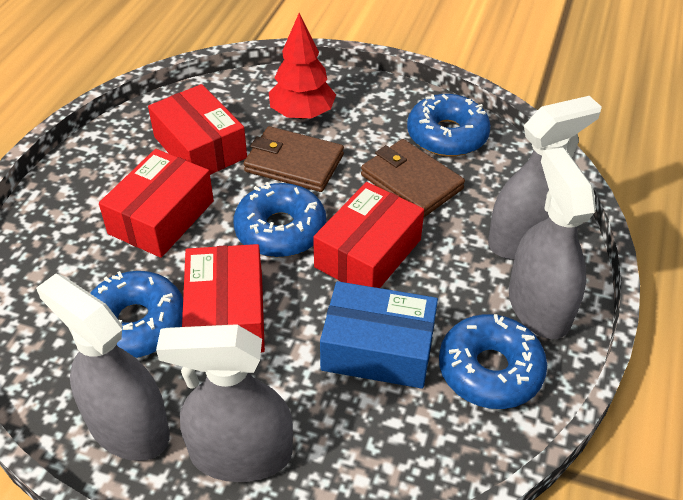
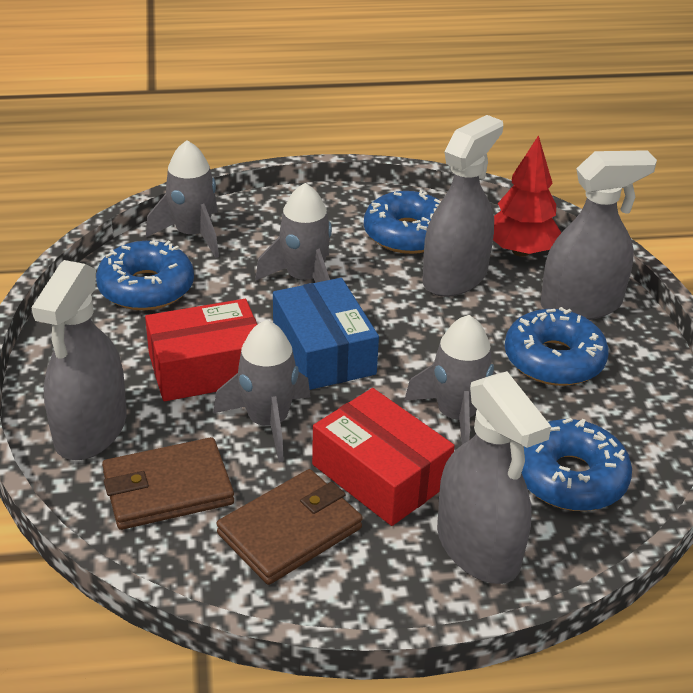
grey rocket: 0 -> 4
red box: 4 -> 2

